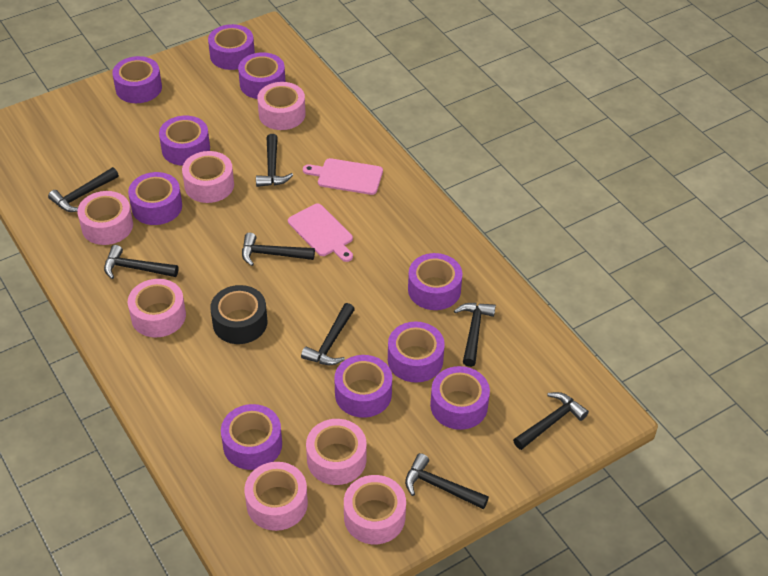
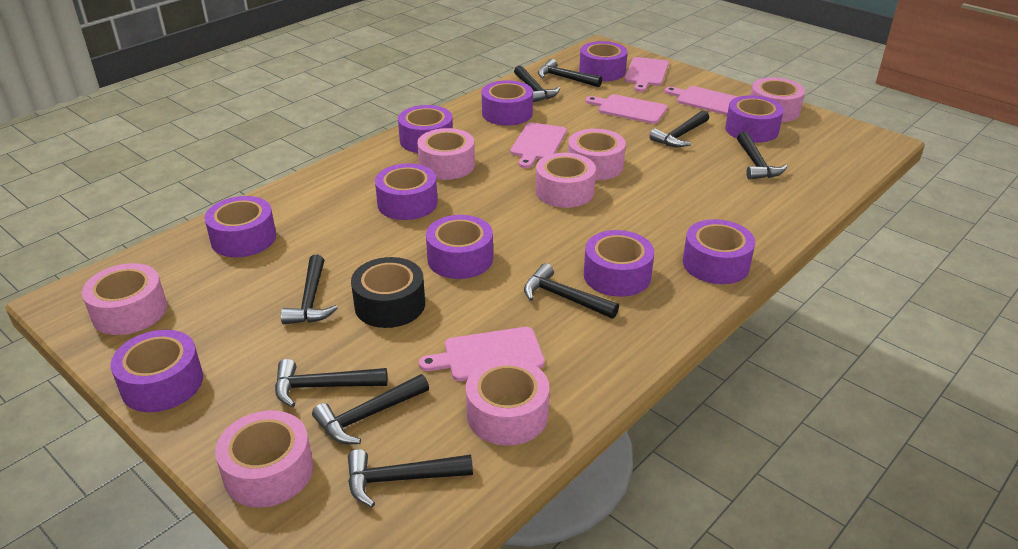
black hammer: 8 -> 9
pink cutting board: 2 -> 5

